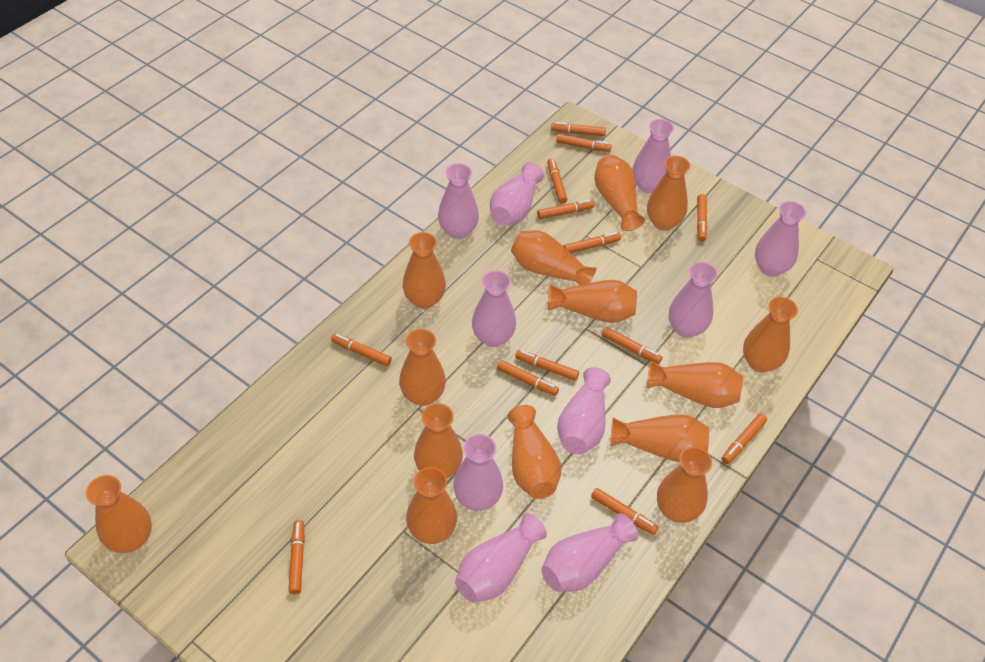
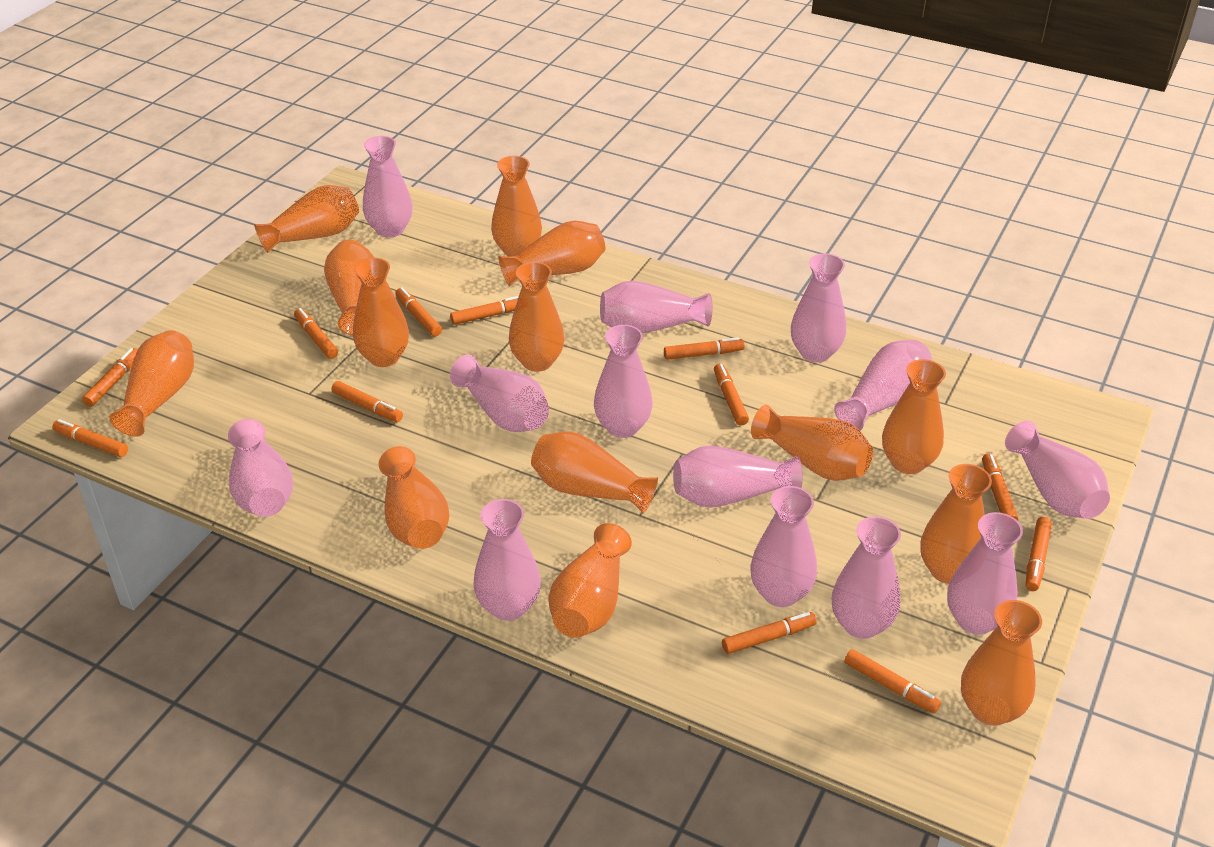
orange marker: 13 -> 12
pink vase: 10 -> 13

